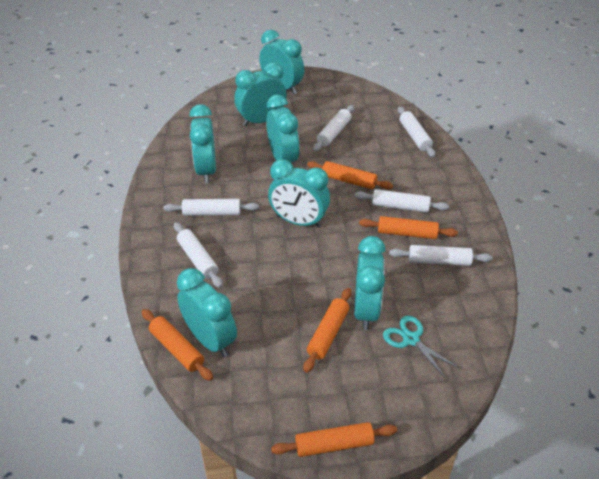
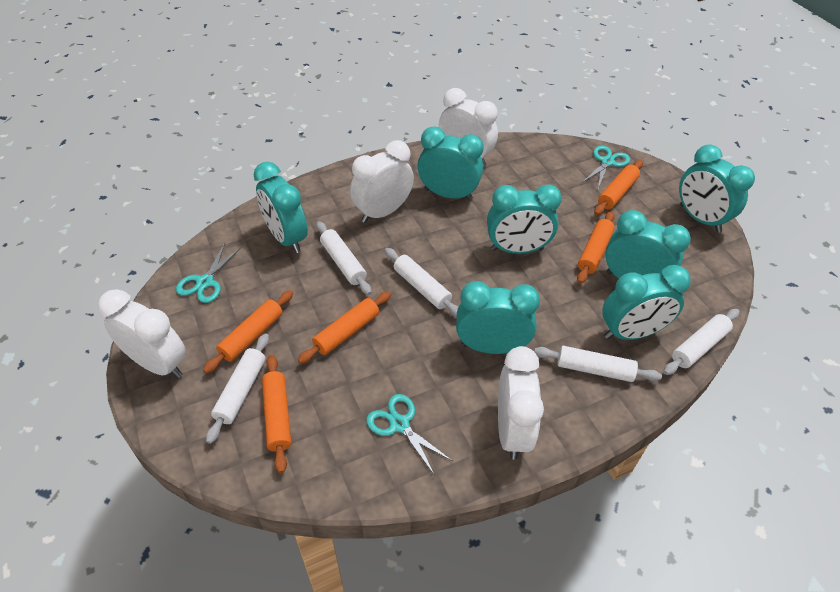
turquoise scissors: 1 -> 3
white clock: 0 -> 4
white rolling pin: 6 -> 5

